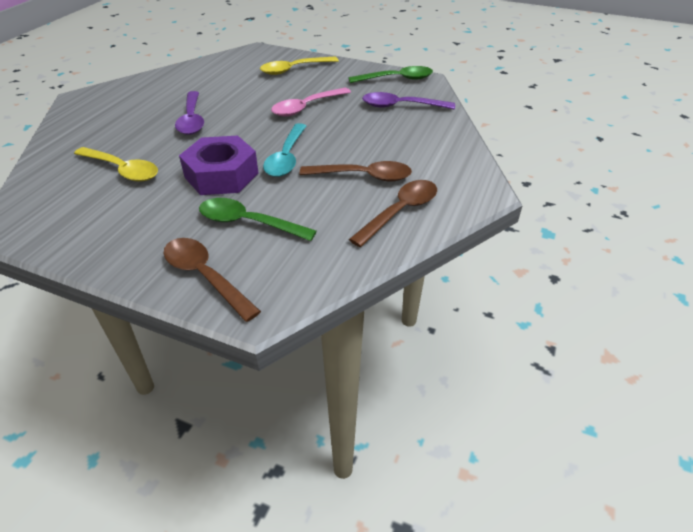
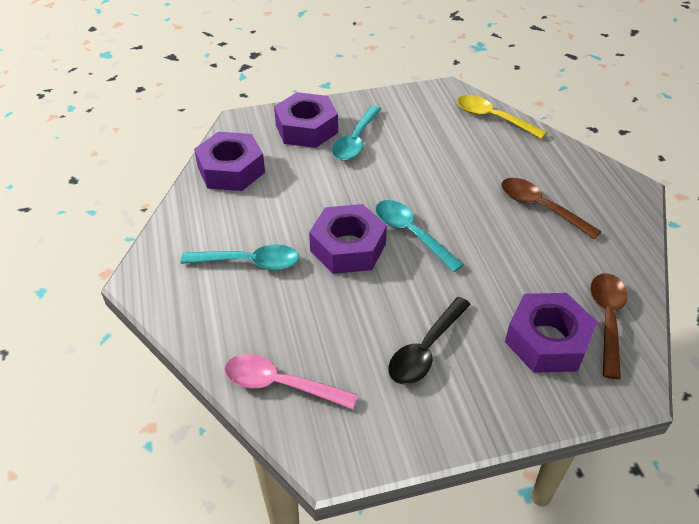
black spoon: 0 -> 1
brown spoon: 3 -> 2
green spoon: 2 -> 0
purple nut: 1 -> 4
purple spoon: 2 -> 0
turquoise spoon: 1 -> 3
yellow spoon: 2 -> 1

